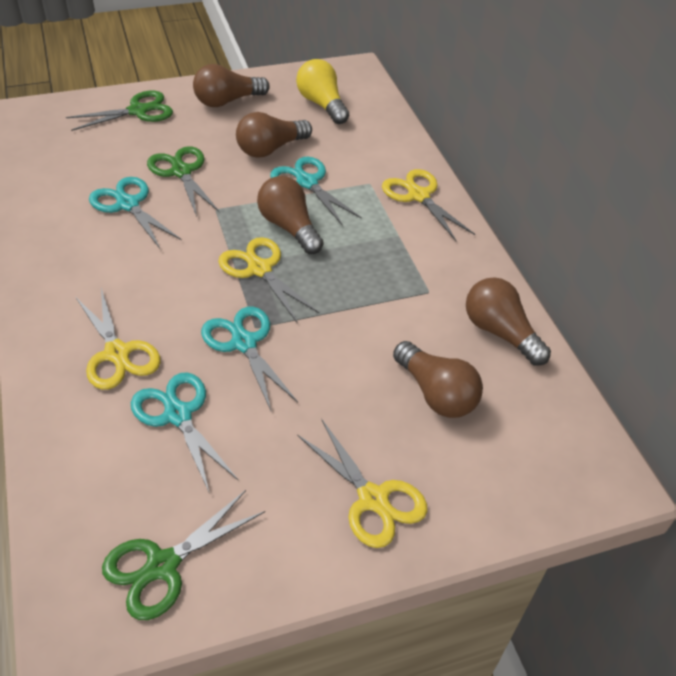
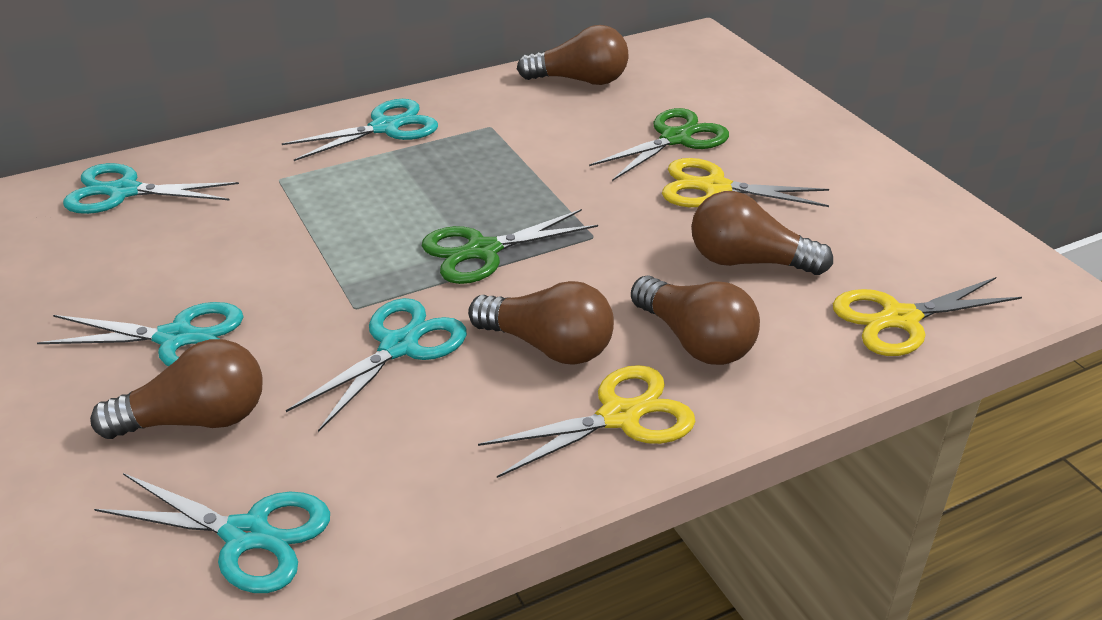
green scissors: 3 -> 2
turquoise scissors: 4 -> 5
yellow light bulb: 1 -> 0
yellow scissors: 4 -> 3

